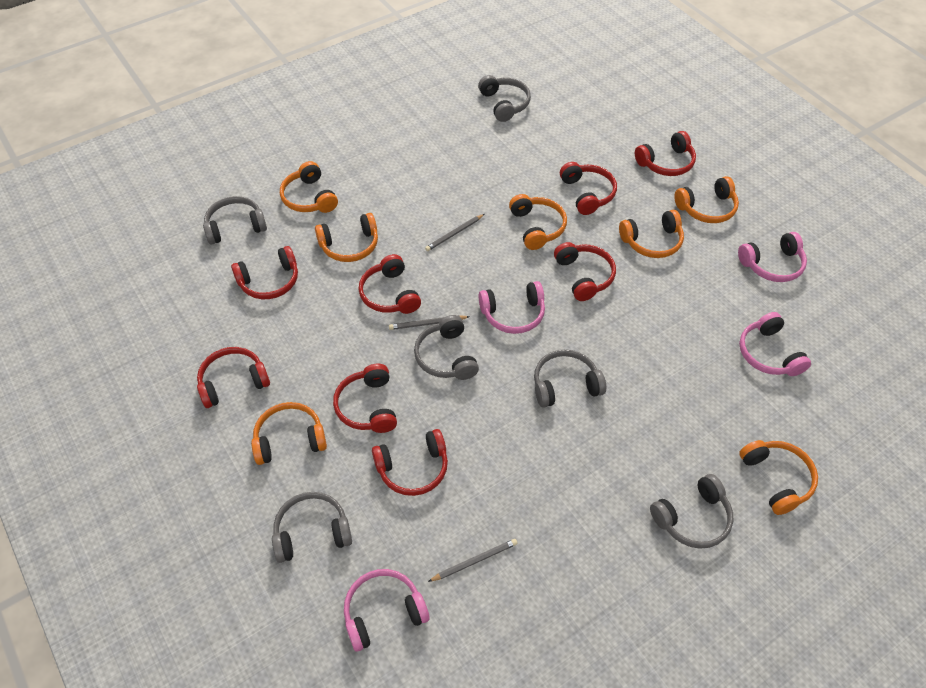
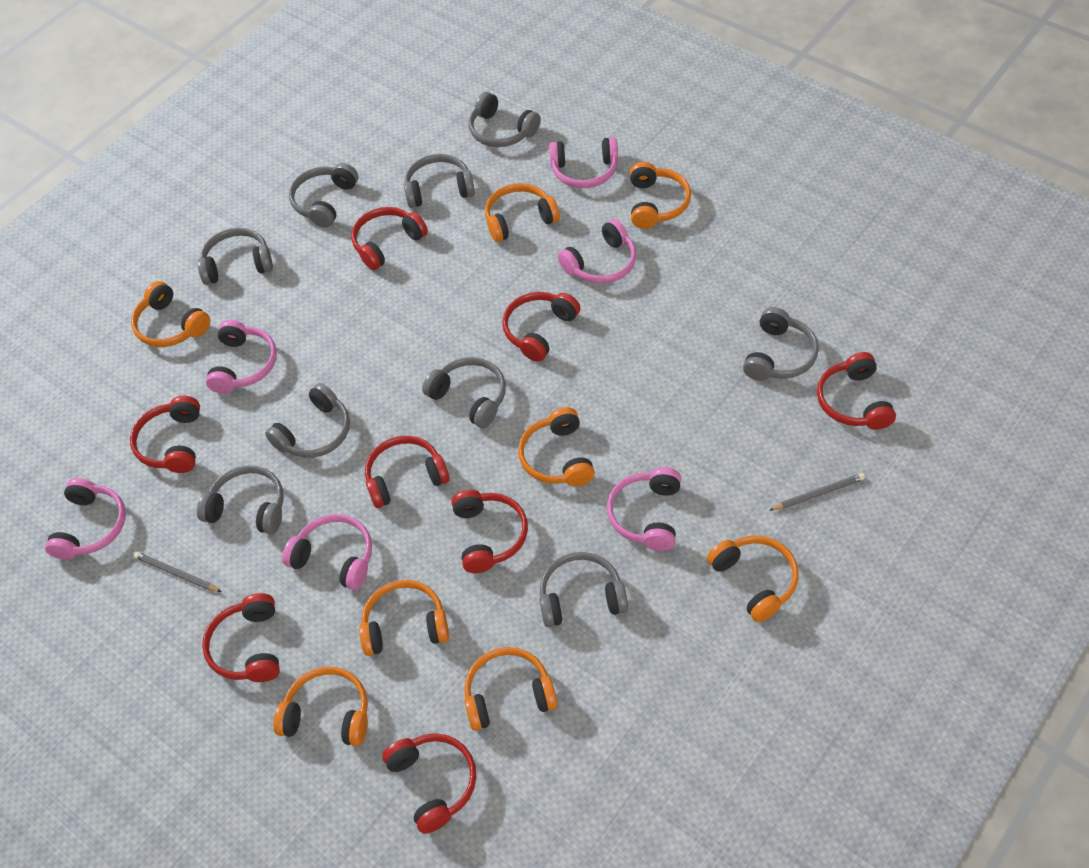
grey headphones: 6 -> 9
grey pencil: 3 -> 2
orange headphones: 7 -> 8
pink headphones: 4 -> 6

